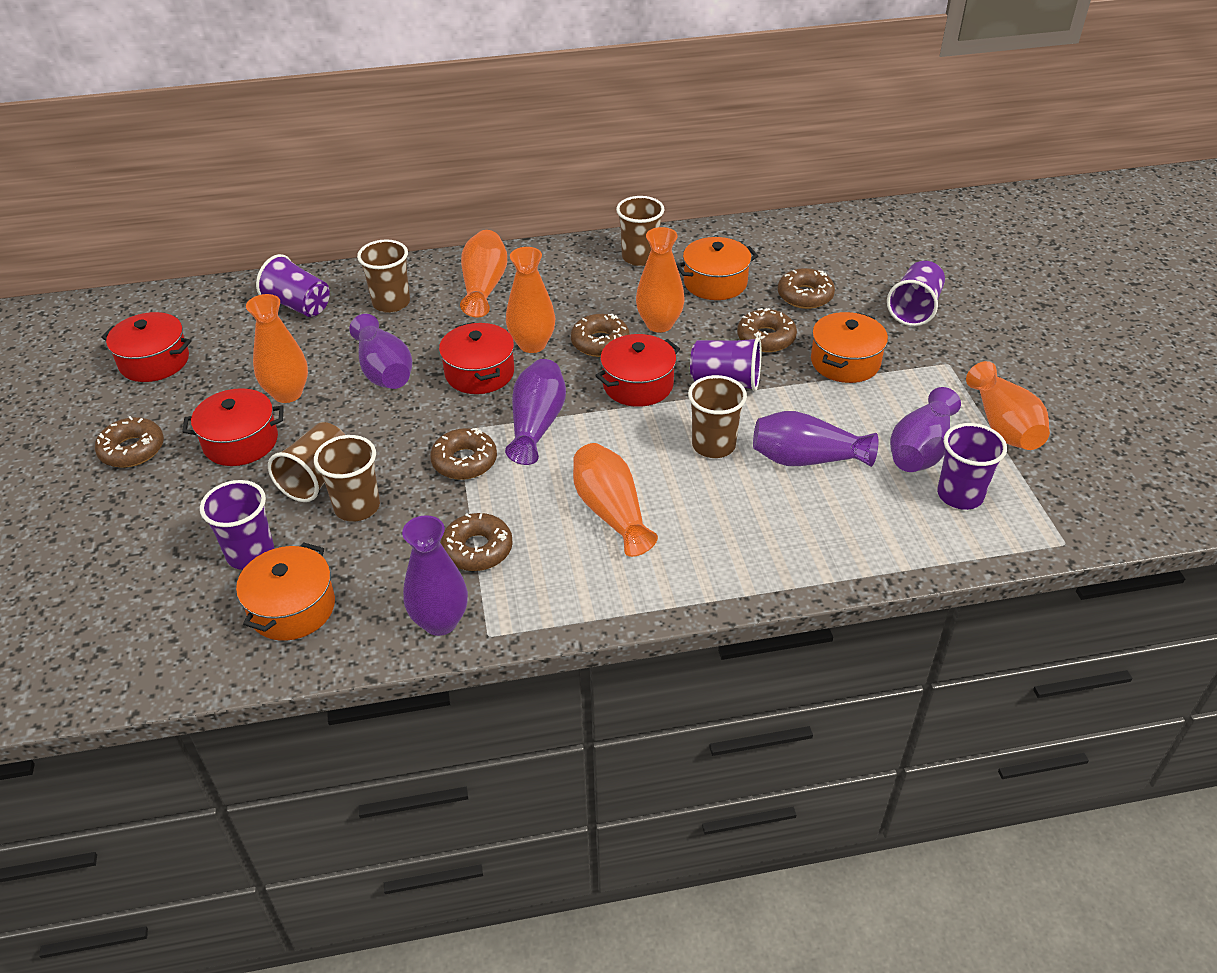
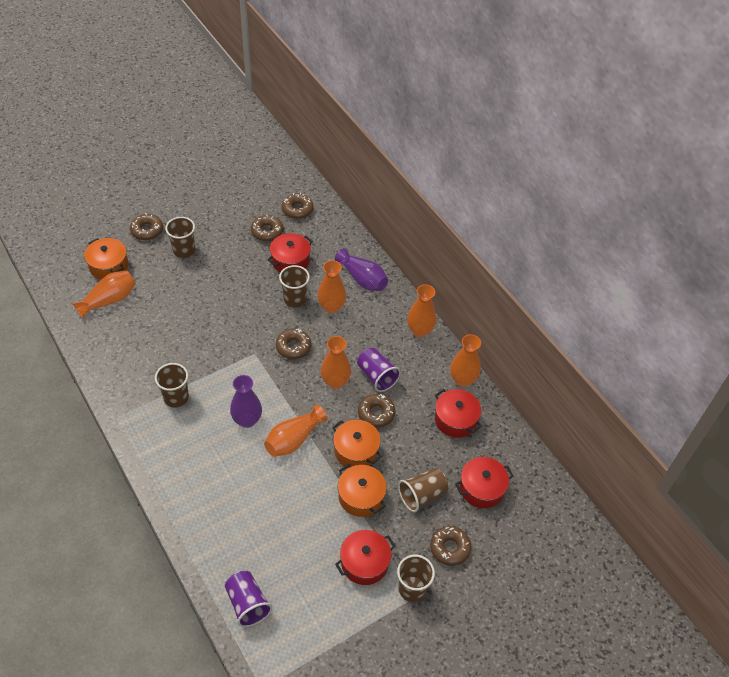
purple cup: 5 -> 2
purple vase: 5 -> 2

